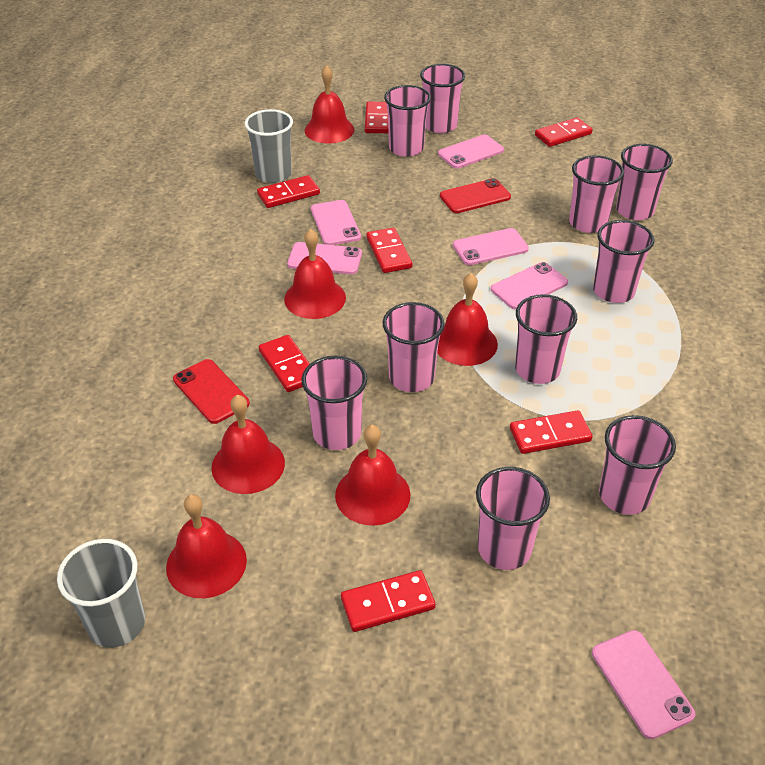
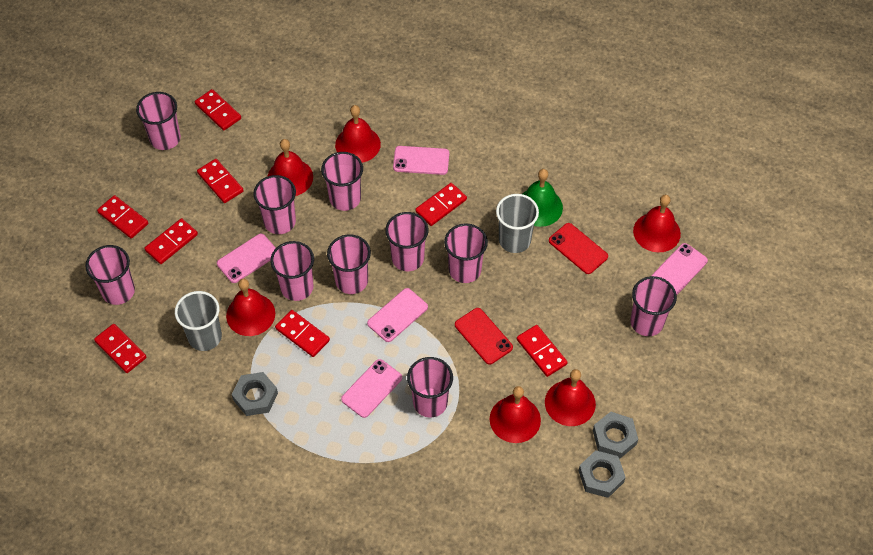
green bell: 0 -> 1
grey nut: 0 -> 3
pink phone: 6 -> 5
red domino: 7 -> 8

